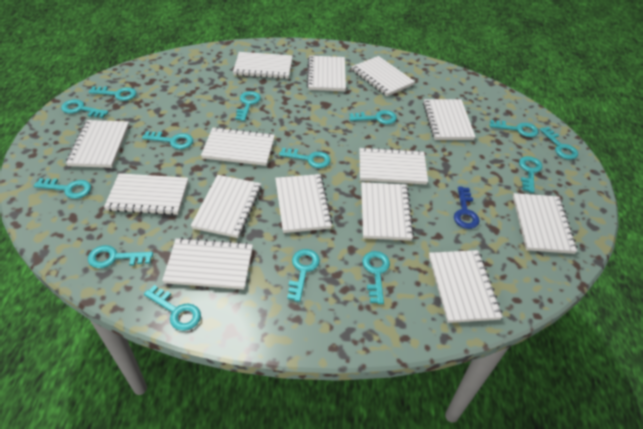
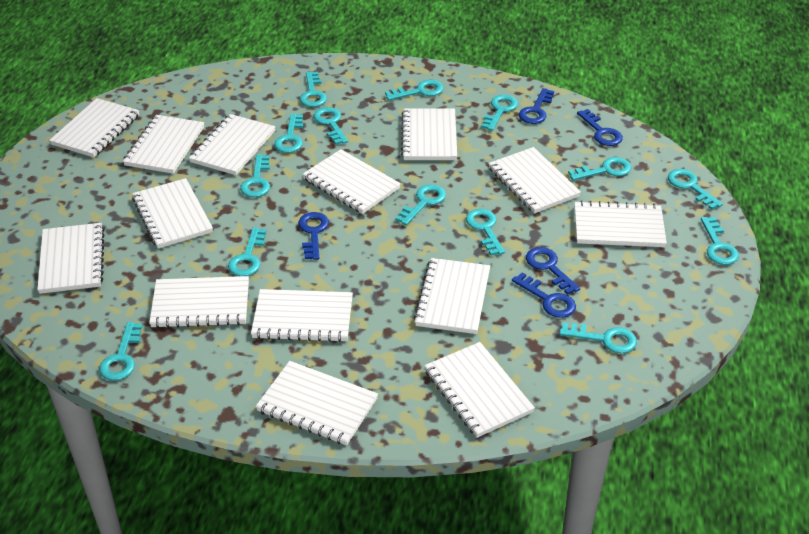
blue key: 1 -> 5

